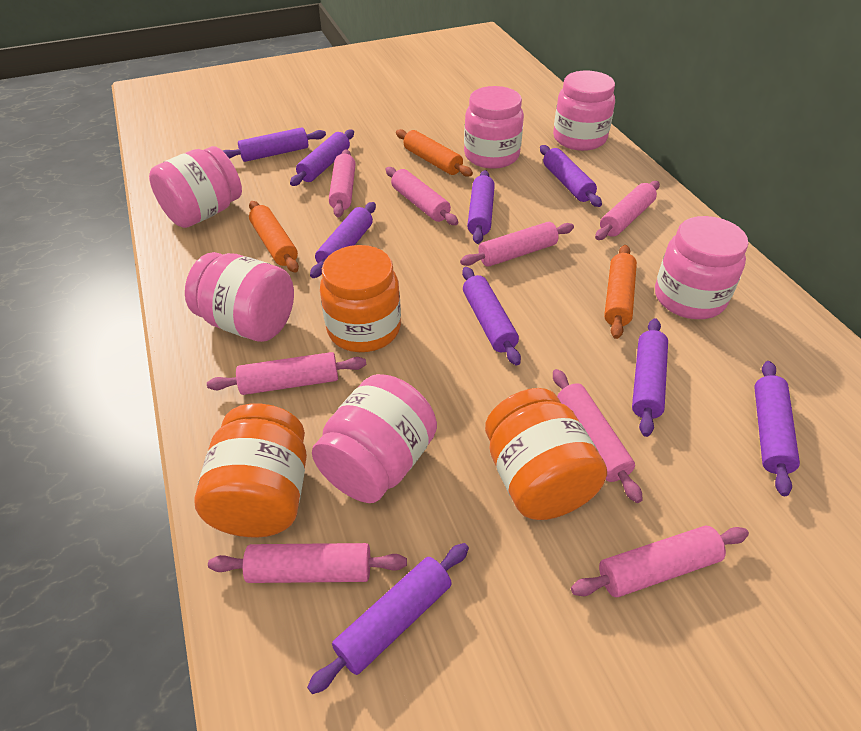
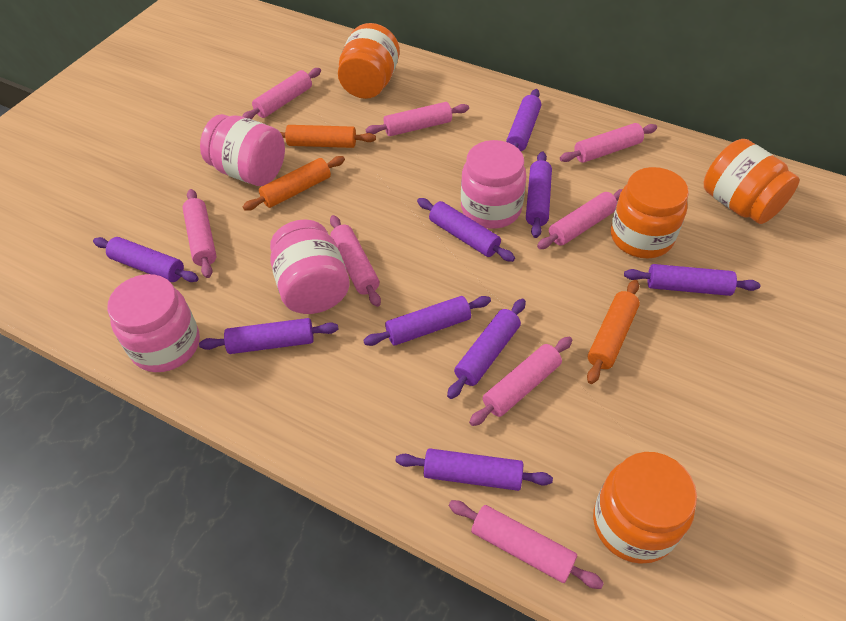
orange jar: 3 -> 4
pink jar: 6 -> 4

